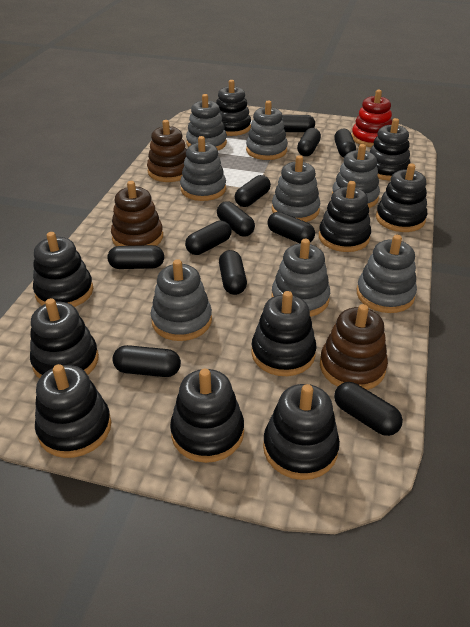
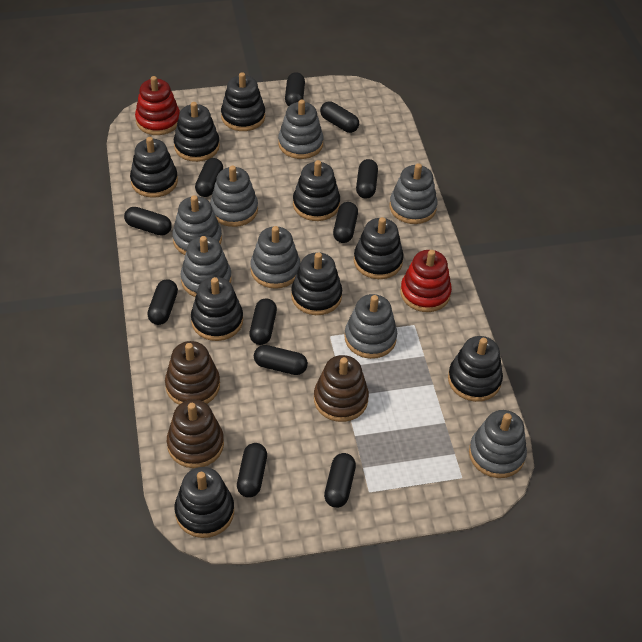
black stacking toy: 10 -> 9
red stacking toy: 1 -> 2

